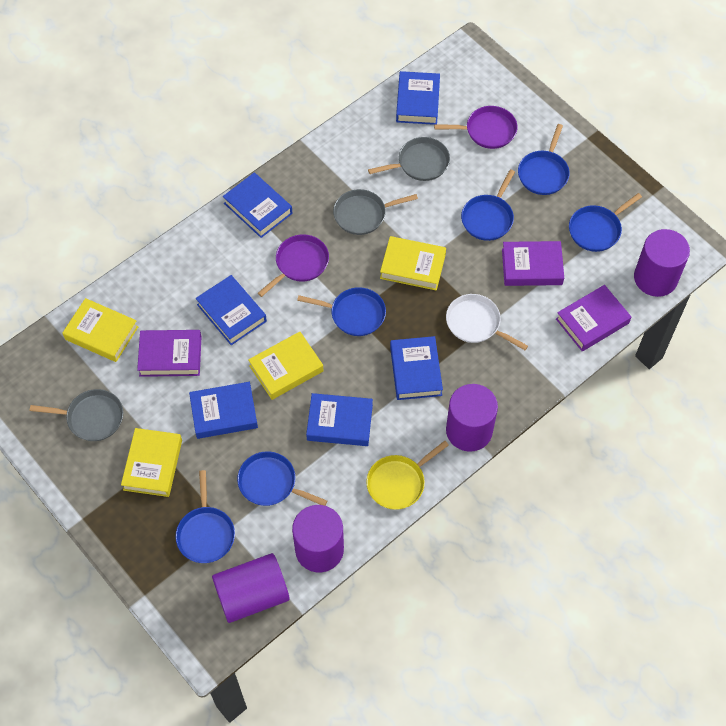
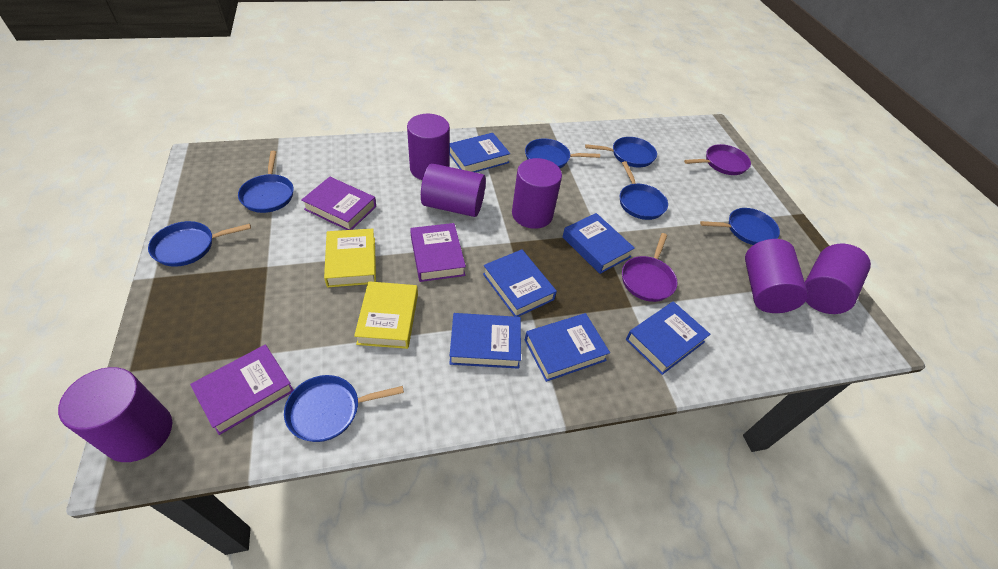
blue pan: 6 -> 7
grey pan: 3 -> 0
purple cylinder: 4 -> 6
white pan: 1 -> 0
yellow book: 4 -> 2
yellow pan: 1 -> 0

